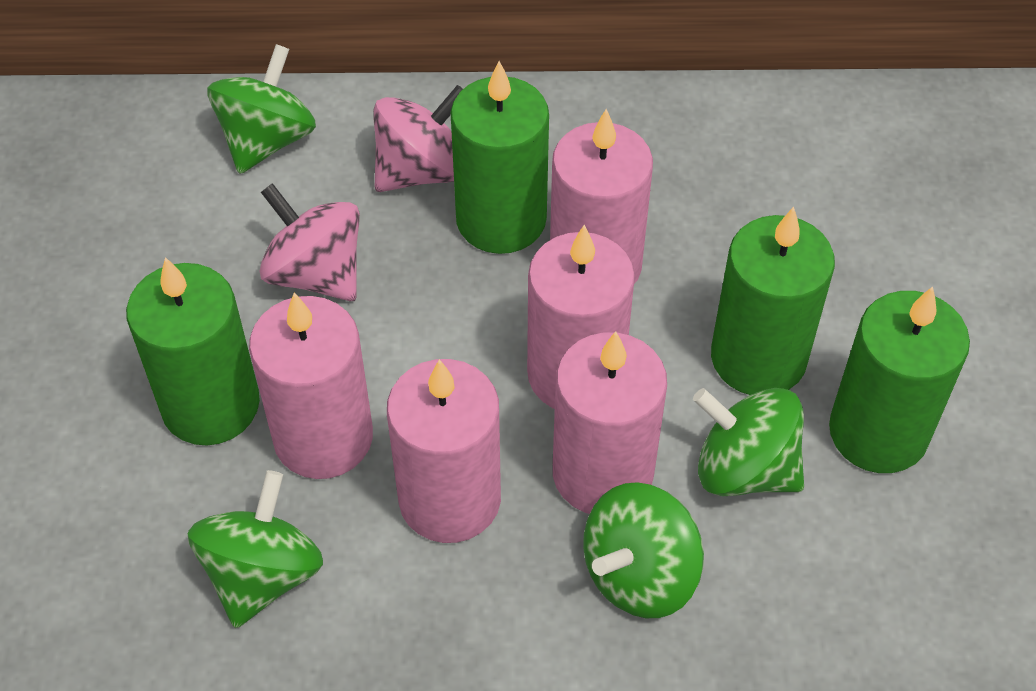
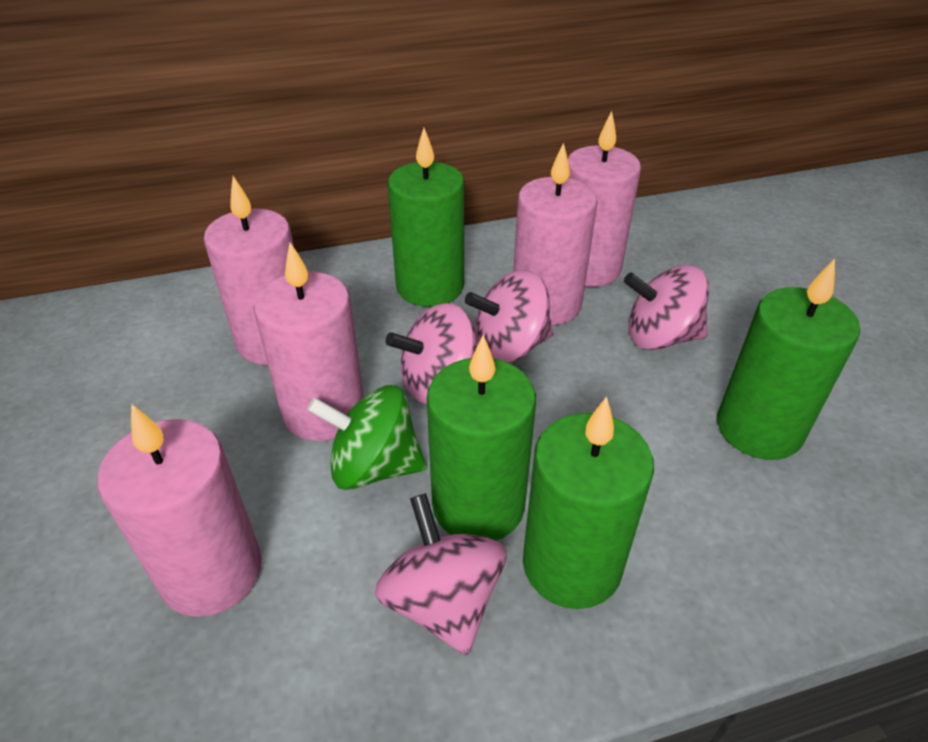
green spinning top: 4 -> 1
pink spinning top: 2 -> 4

